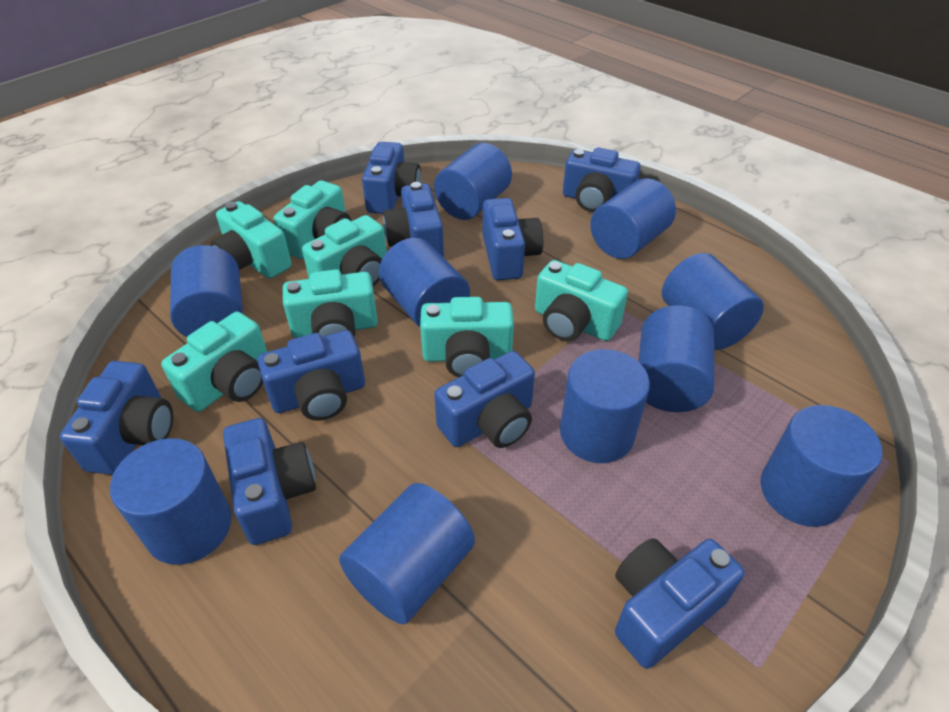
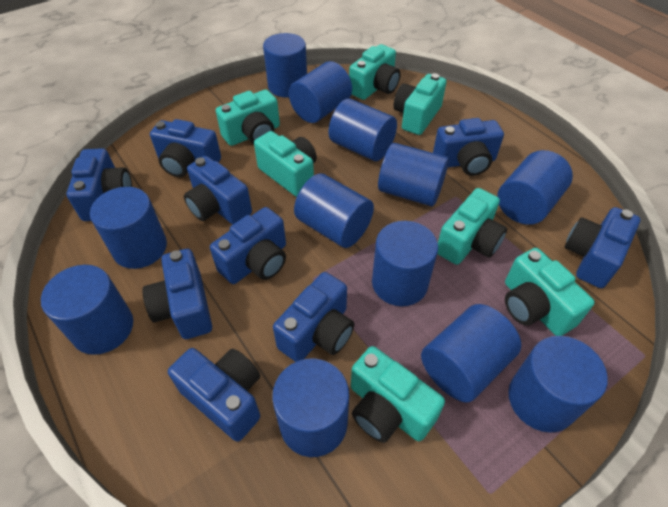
blue cylinder: 10 -> 12

